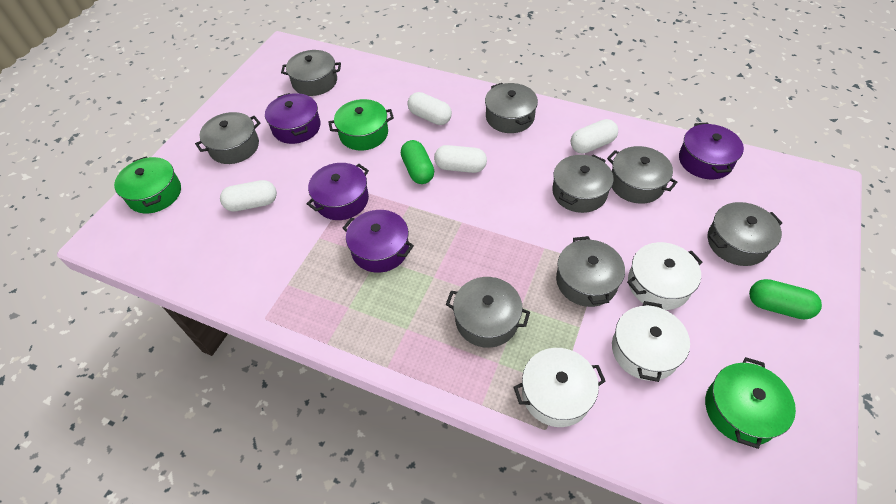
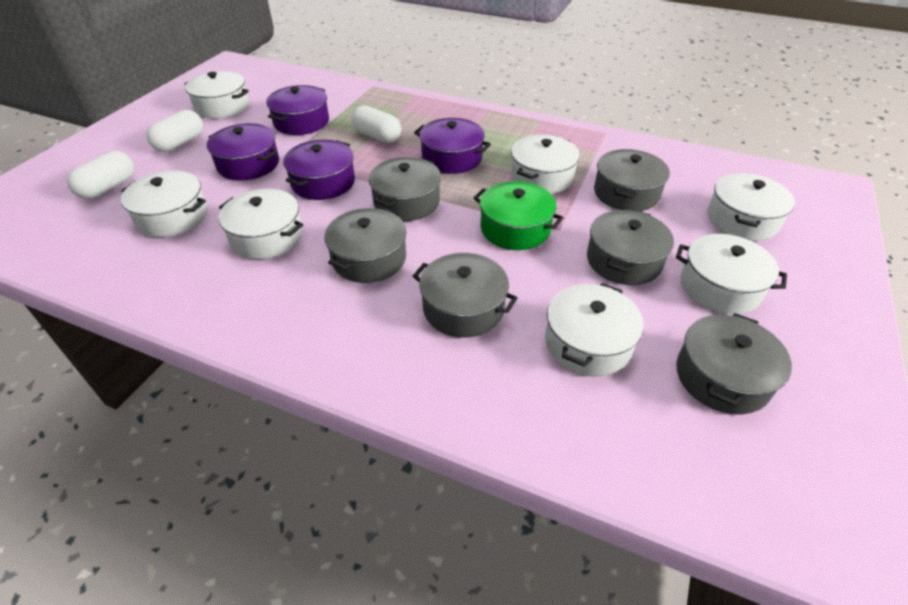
green capsule: 2 -> 0
green pot: 3 -> 1
grey pot: 8 -> 6
white capsule: 4 -> 3
white pot: 3 -> 7

